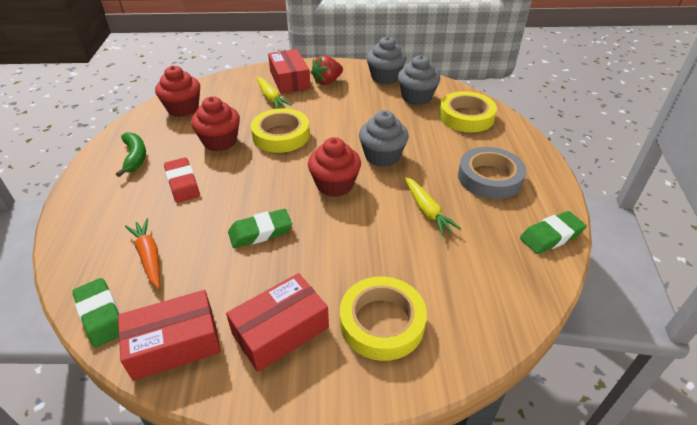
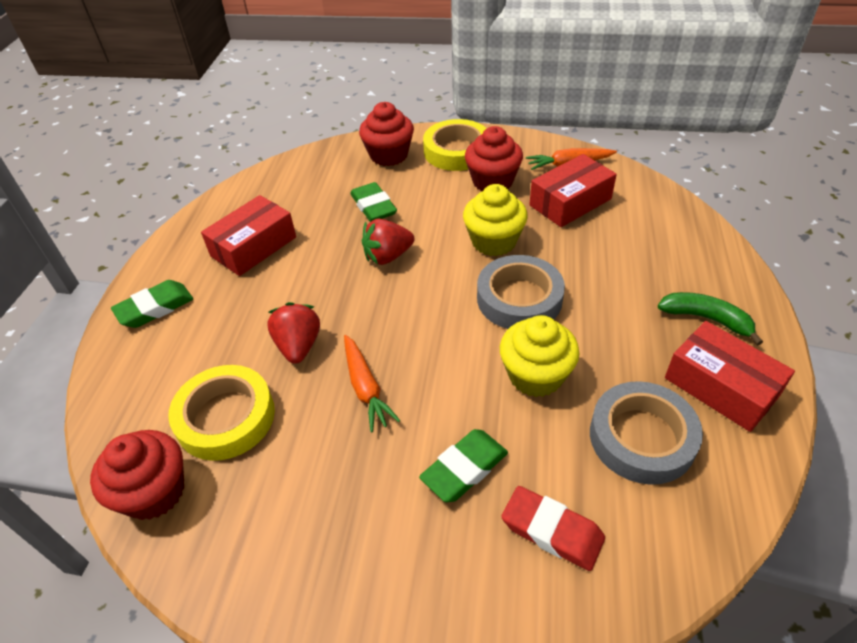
grey cupcake: 3 -> 0
grey tape: 1 -> 2
orange carrot: 1 -> 2
red strawberry: 1 -> 2
yellow carrot: 2 -> 0
yellow cupcake: 0 -> 2
yellow tape: 3 -> 2

